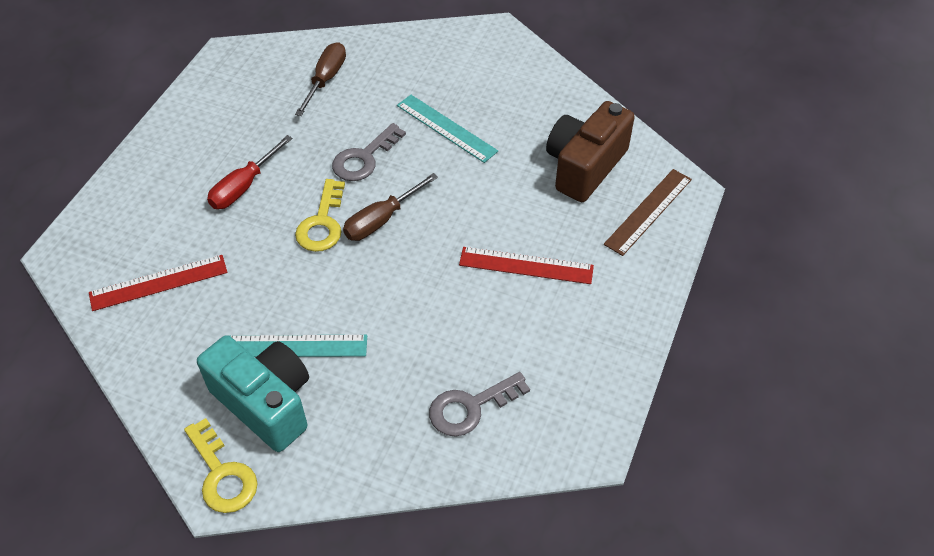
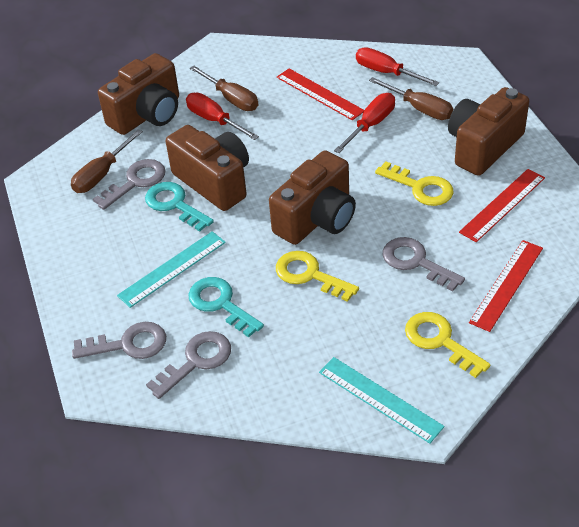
brown camera: 1 -> 4
brown ruler: 1 -> 0
brown screwdriver: 2 -> 3
grey key: 2 -> 4
red ruler: 2 -> 3
red screwdriver: 1 -> 3
turquoise camera: 1 -> 0
turquoise key: 0 -> 2
yellow key: 2 -> 3

